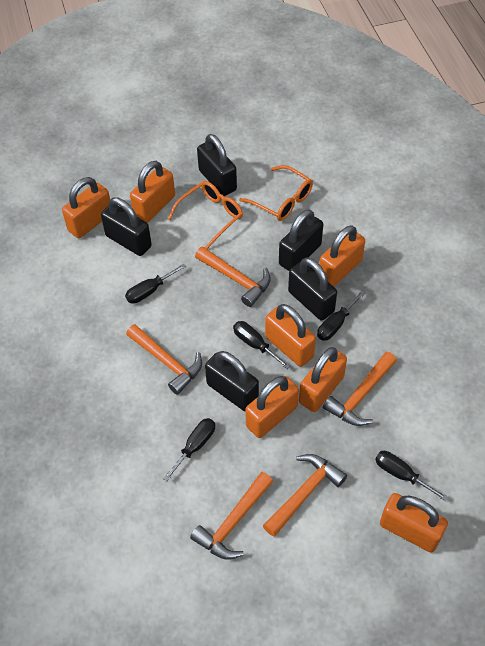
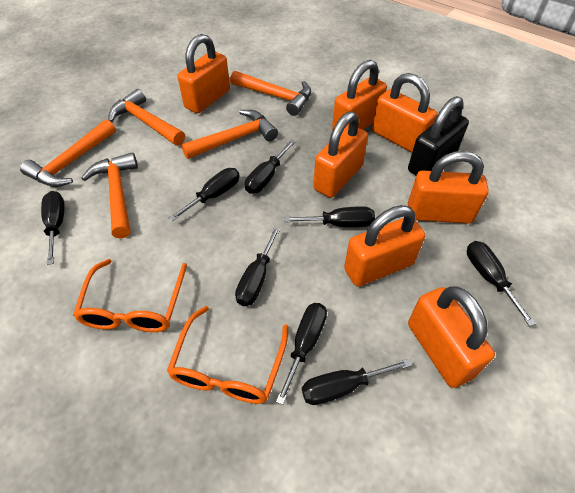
black padlock: 5 -> 1
black screwdriver: 5 -> 8

